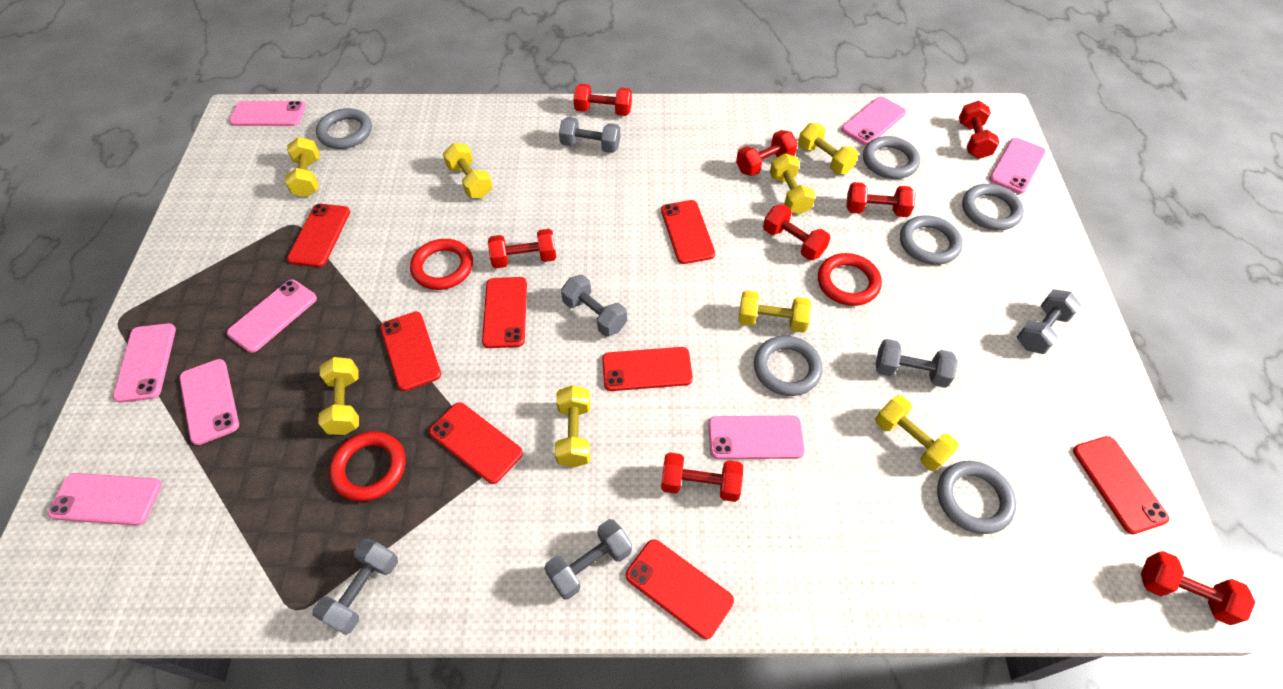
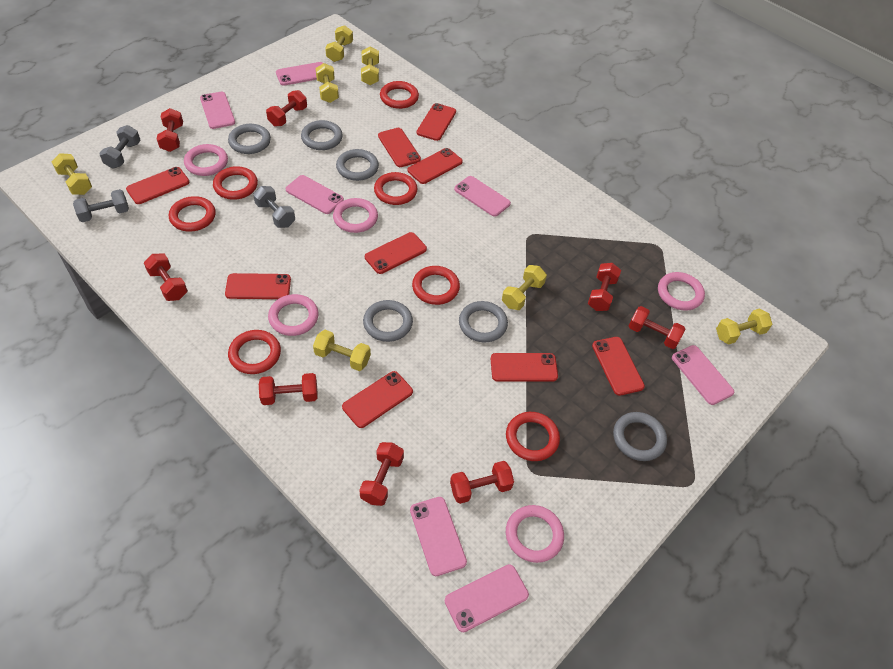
grey dumbbell: 6 -> 3
pink phone: 8 -> 7
pink ring: 0 -> 5
red phone: 8 -> 9
red ring: 3 -> 7
yellow dumbbell: 8 -> 7

